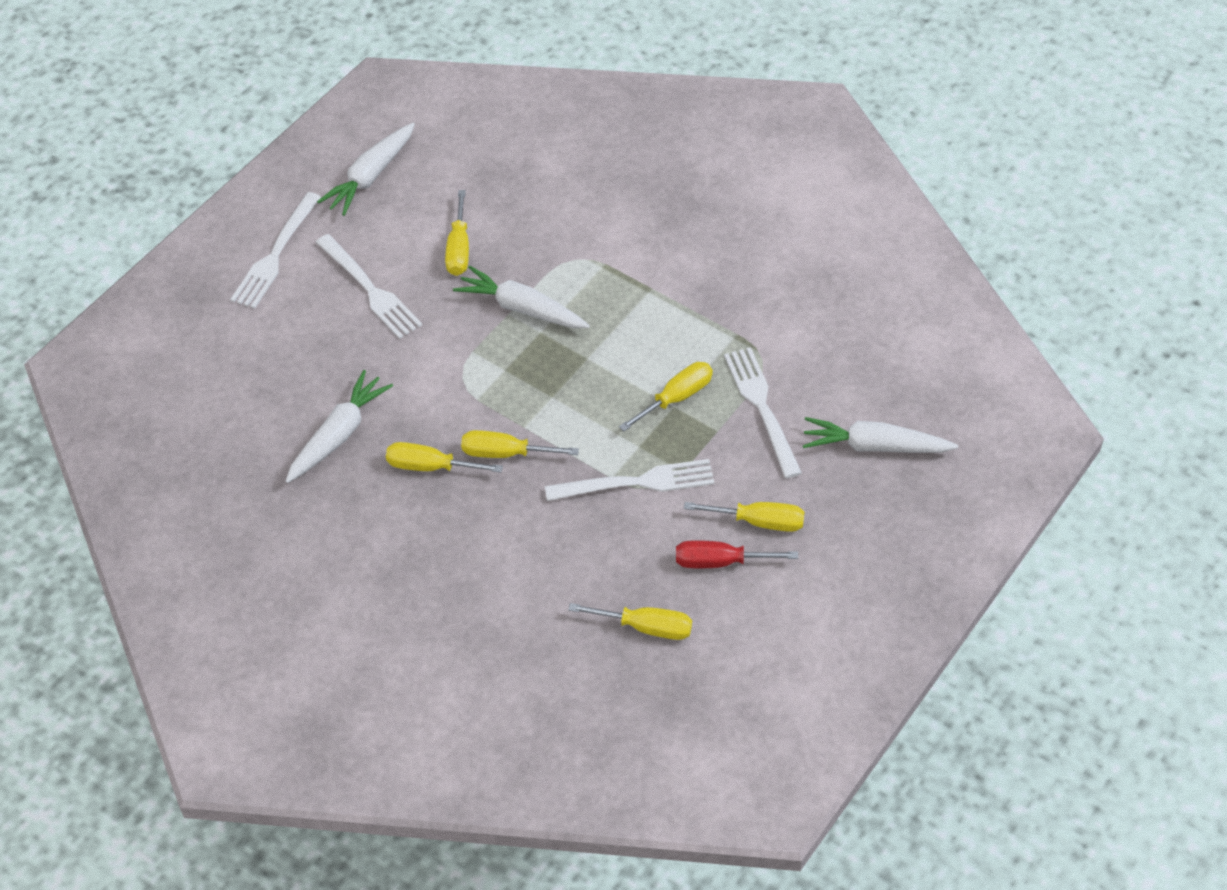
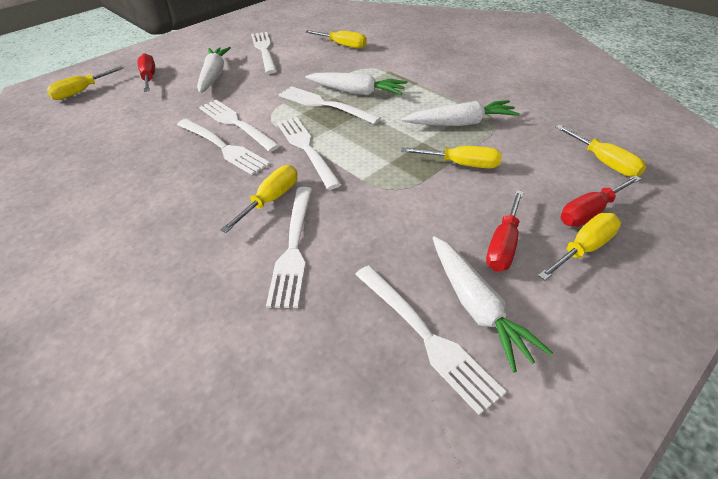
red screwdriver: 1 -> 3
white fork: 4 -> 7

